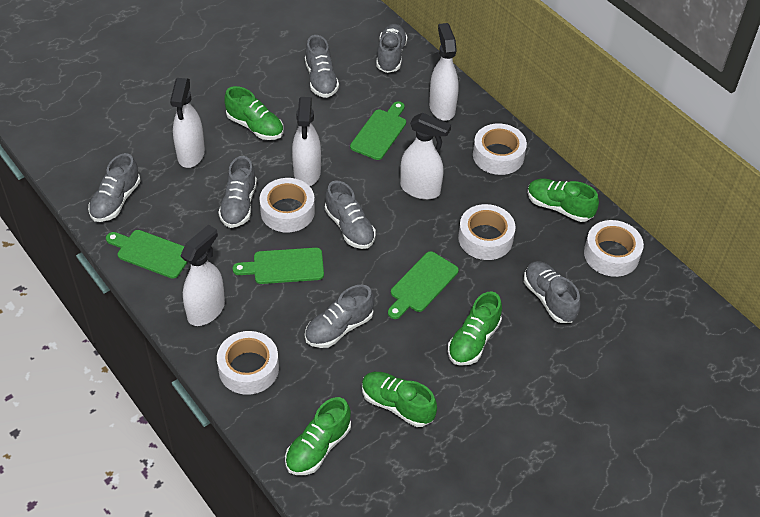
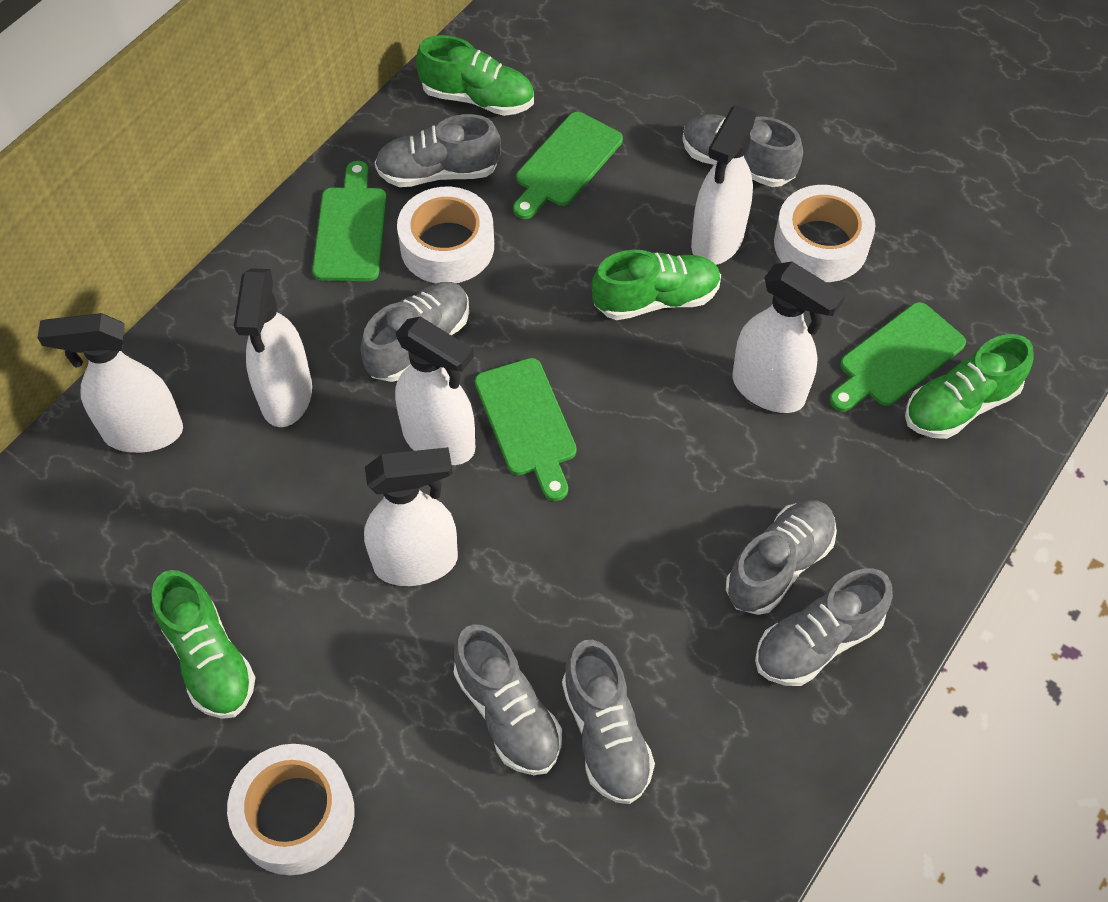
green shoe: 5 -> 4
white spray bottle: 5 -> 6
white tape: 5 -> 3

